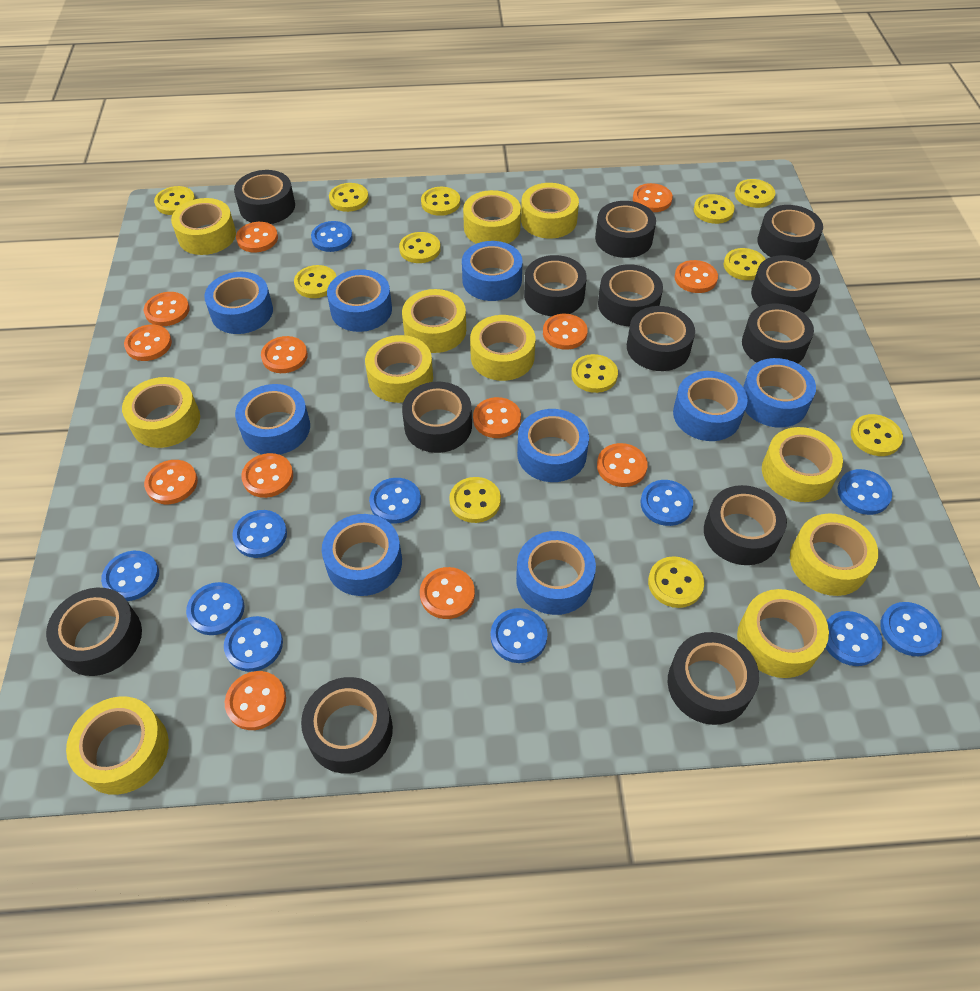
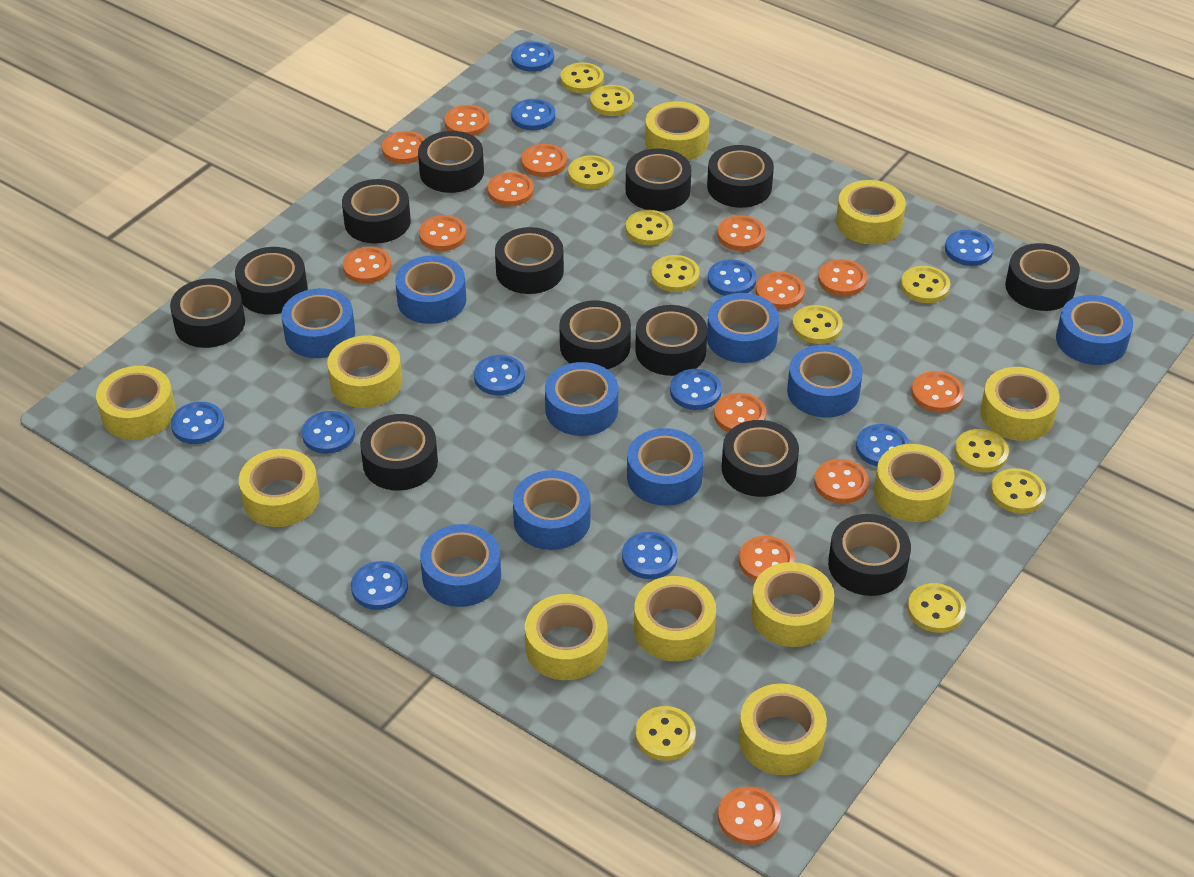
orange button: 13 -> 14
yellow button: 12 -> 11

